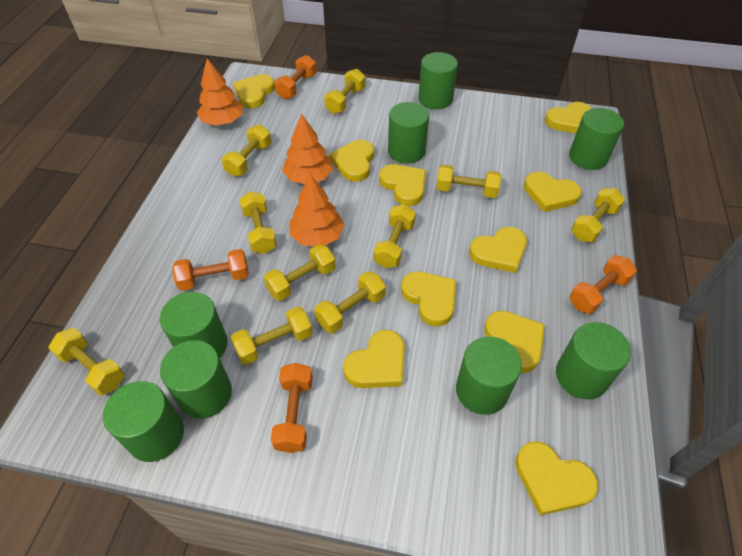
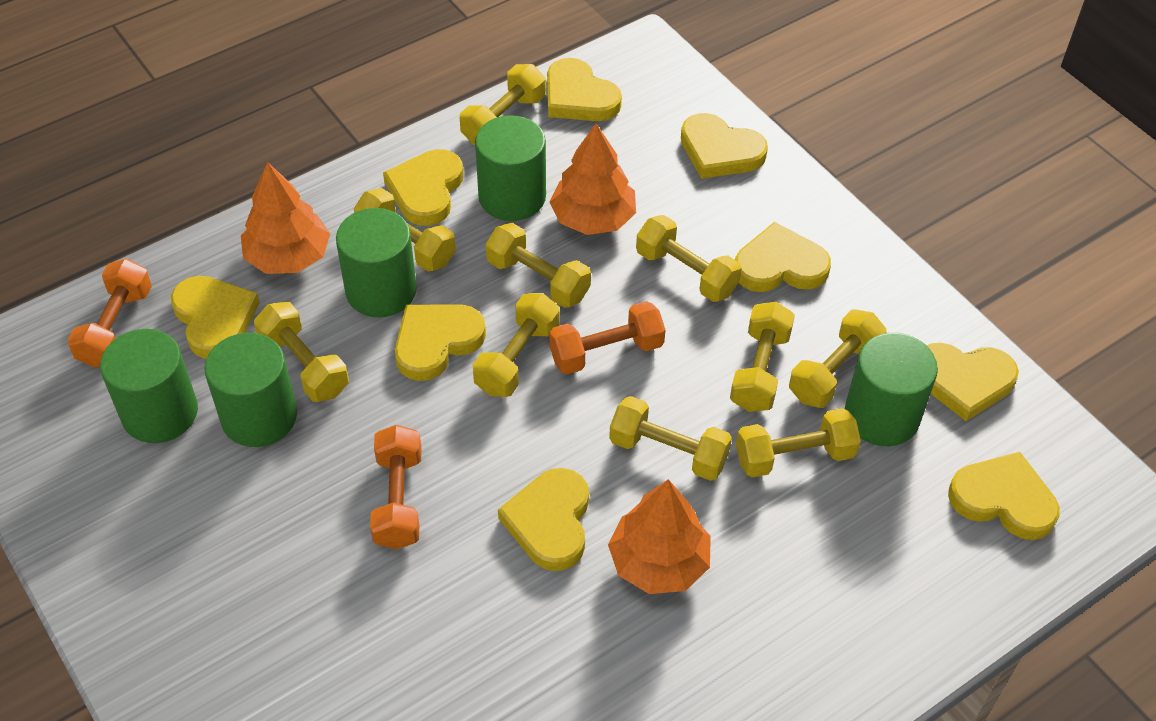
green cylinder: 8 -> 5
orange dumbbell: 4 -> 3
yellow heart: 10 -> 9

